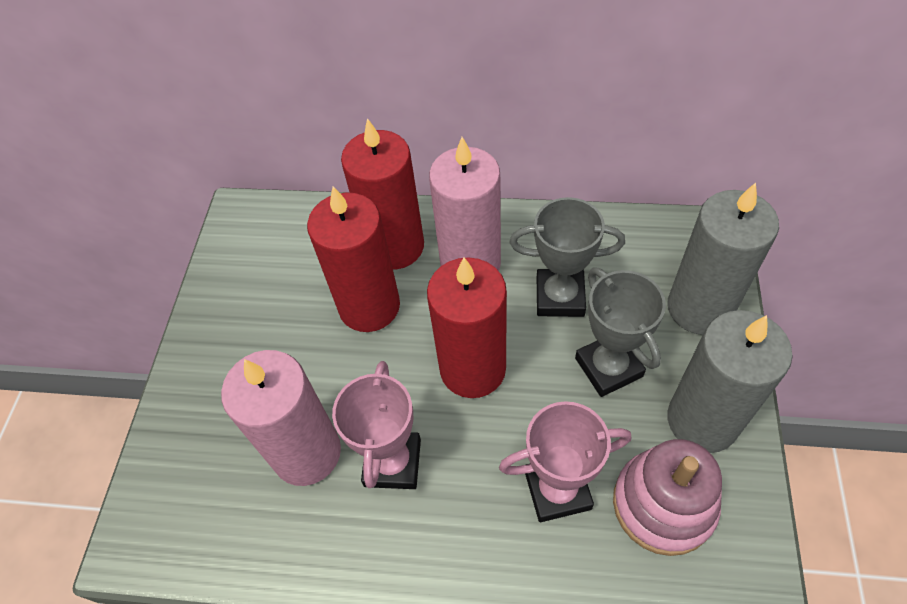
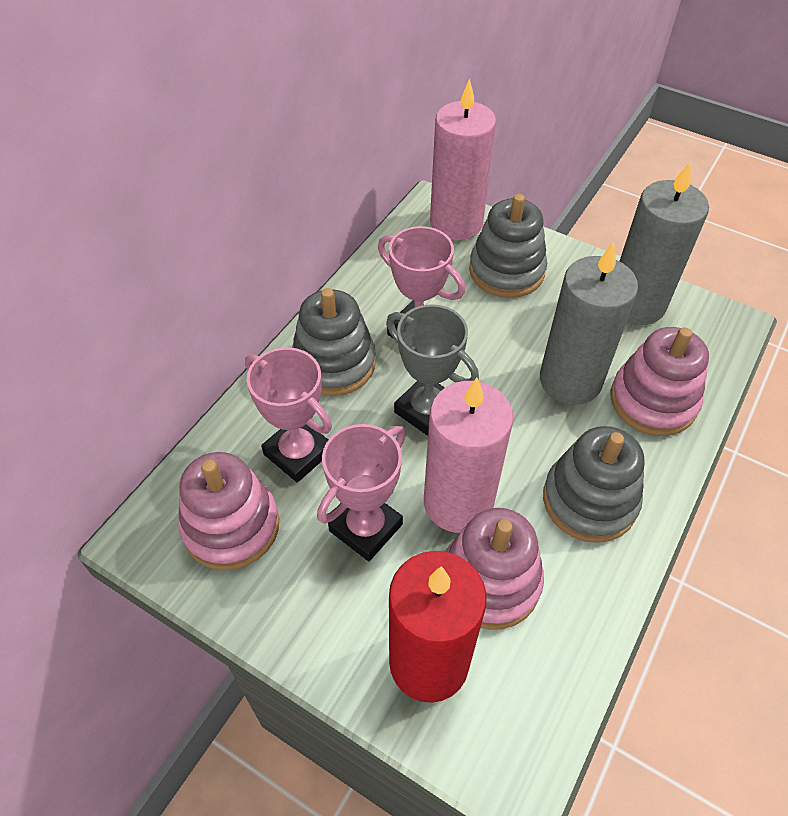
grey stacking toy: 0 -> 3
grey trophy: 2 -> 1
pink stacking toy: 1 -> 3
pink trophy: 2 -> 3
red candle: 3 -> 1

